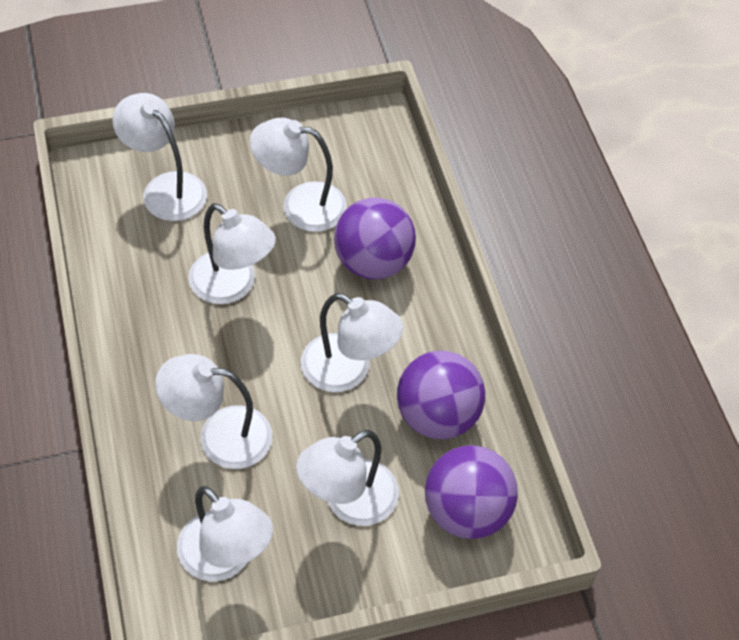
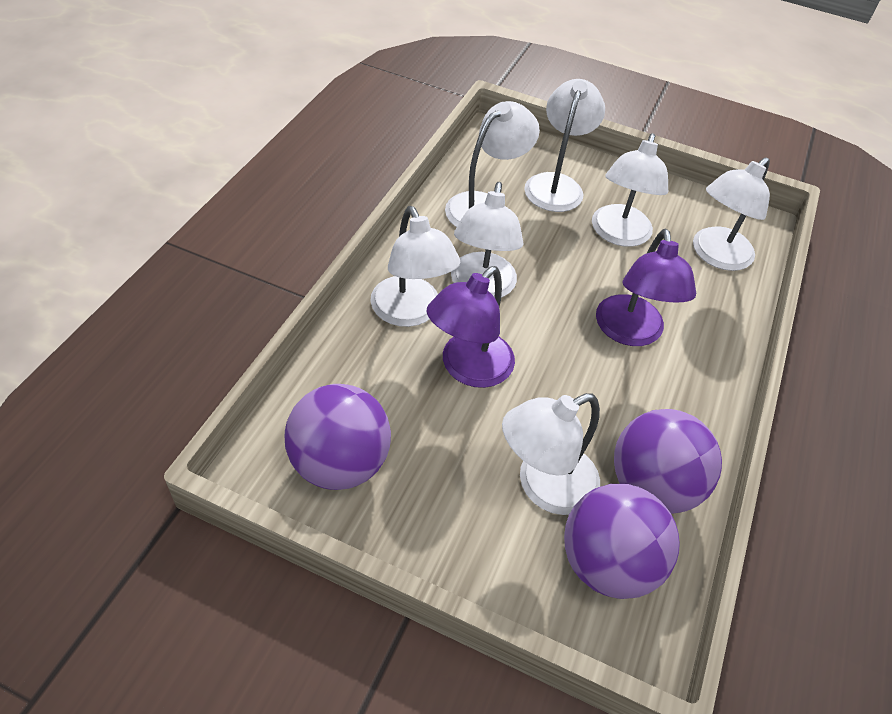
purple lamp: 0 -> 2

